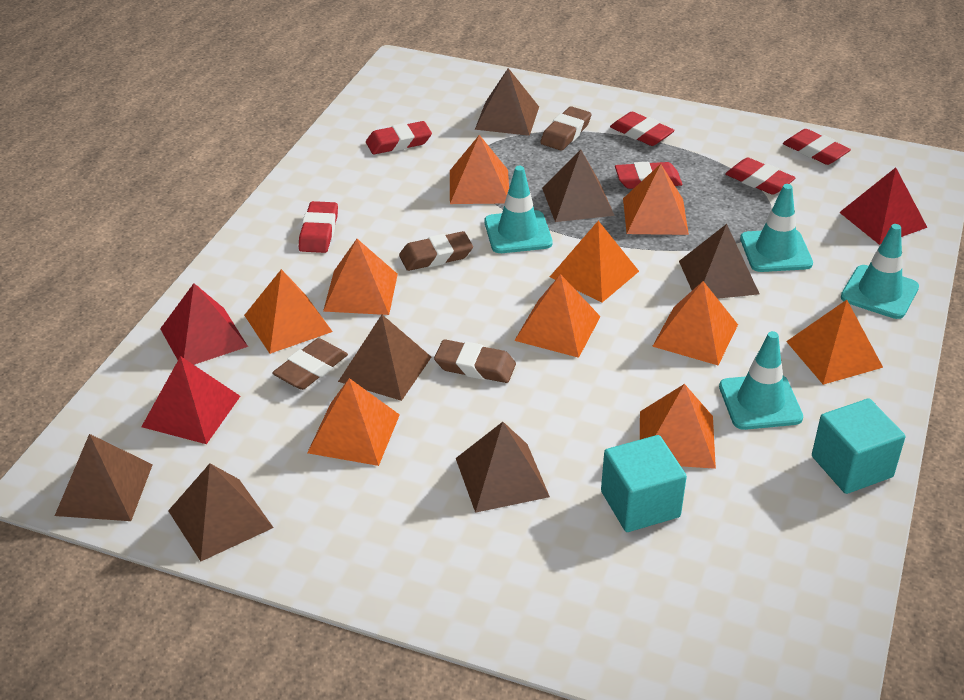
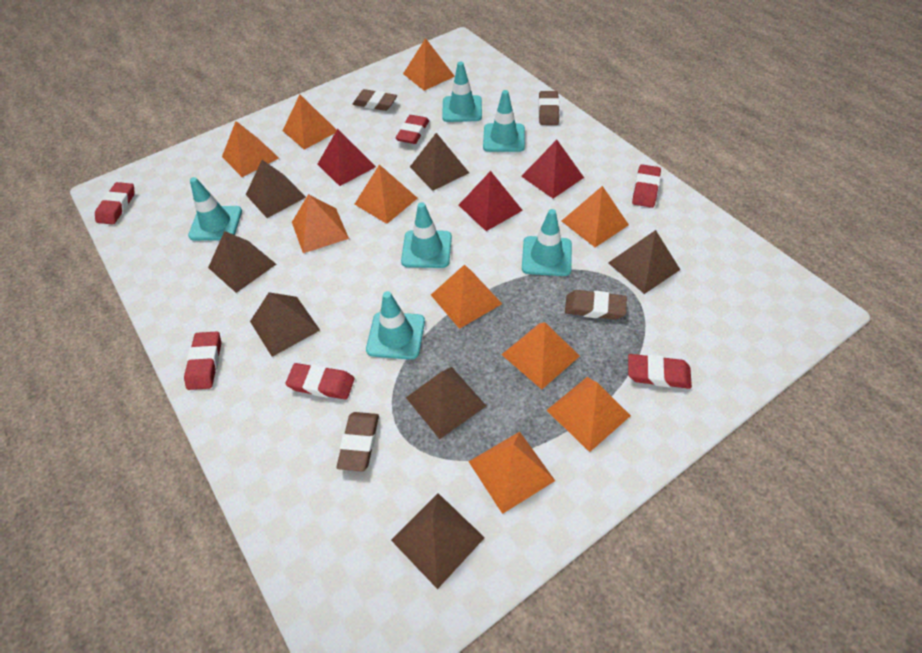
turquoise cube: 2 -> 0
turquoise traffic cone: 4 -> 6

